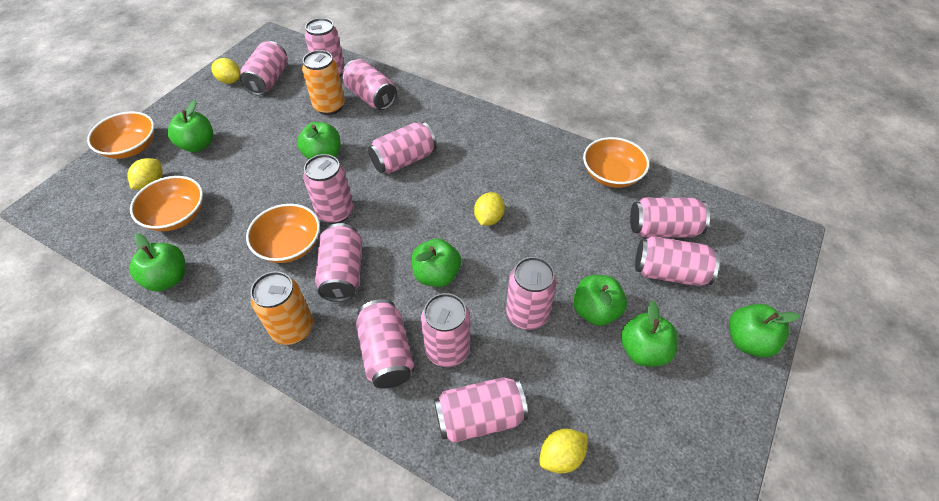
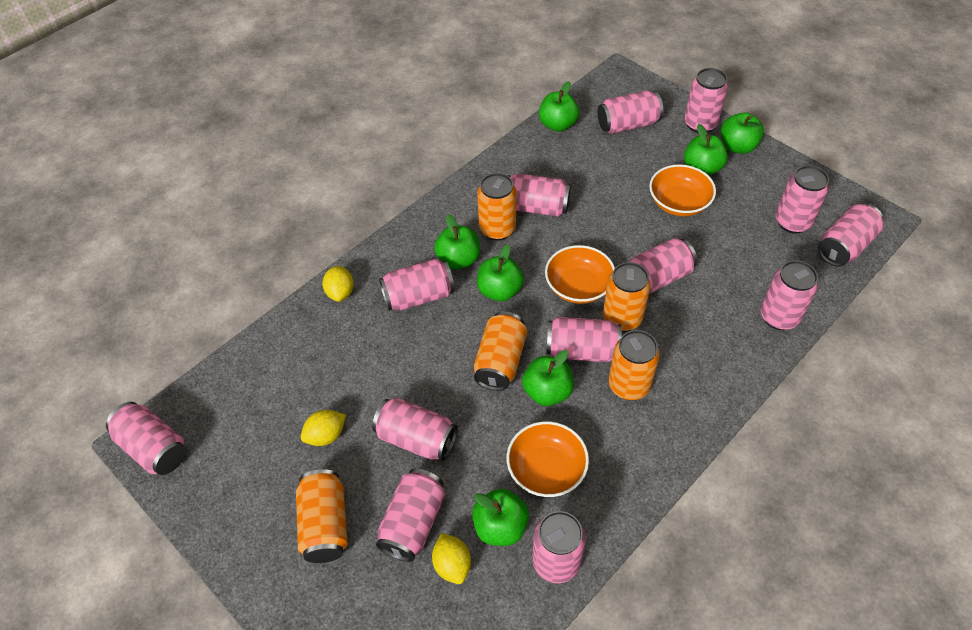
orange bowl: 4 -> 3
orange can: 2 -> 5
pink can: 12 -> 13
yellow lemon: 4 -> 3

